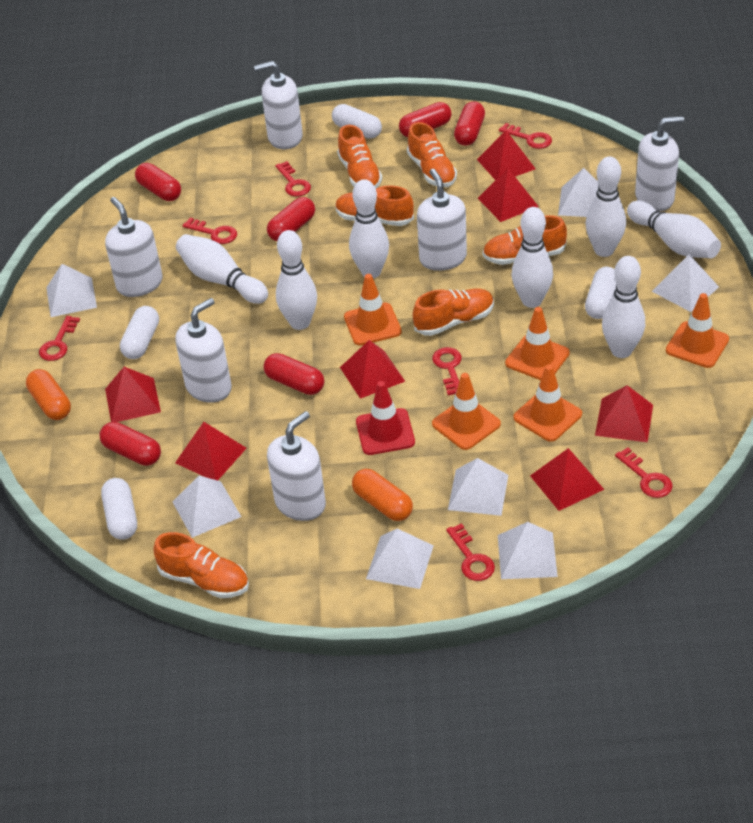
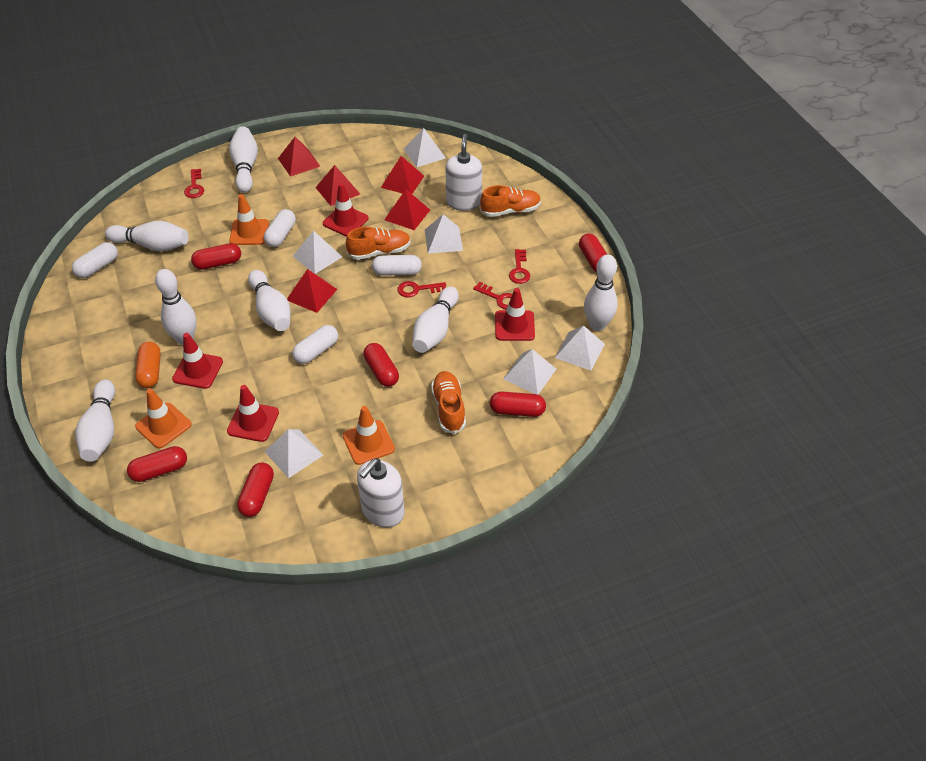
orange capsule: 2 -> 1
orange shoe: 6 -> 3
orange traffic cone: 5 -> 3
red key: 7 -> 4
red pyramid: 7 -> 5
red traffic cone: 1 -> 4
white pyramid: 7 -> 6
white soap dispenser: 6 -> 2

